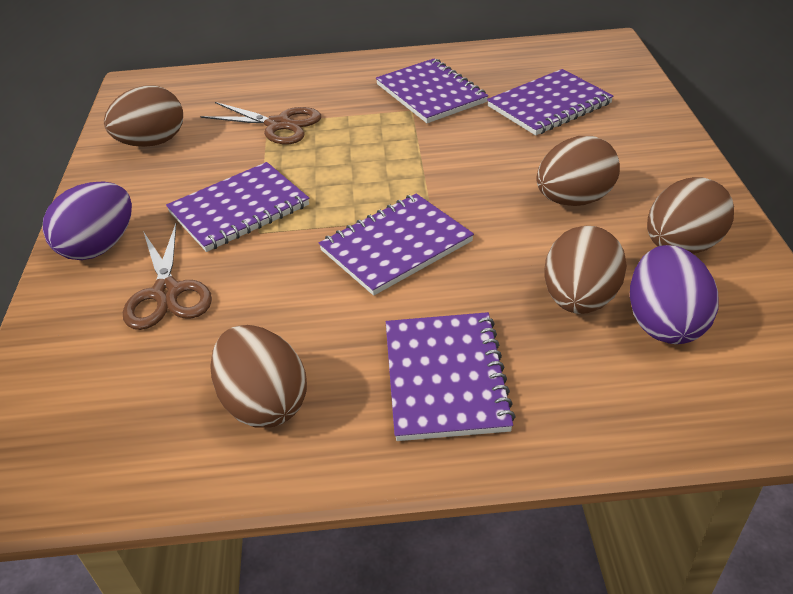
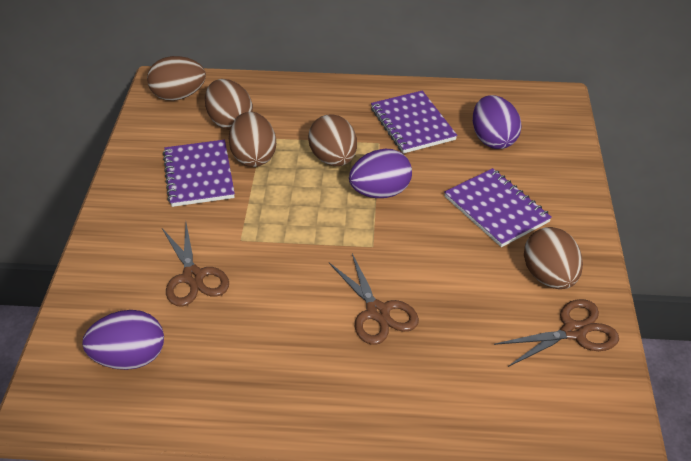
brown scissors: 2 -> 3
purple egg: 2 -> 3
purple notebook: 5 -> 3

